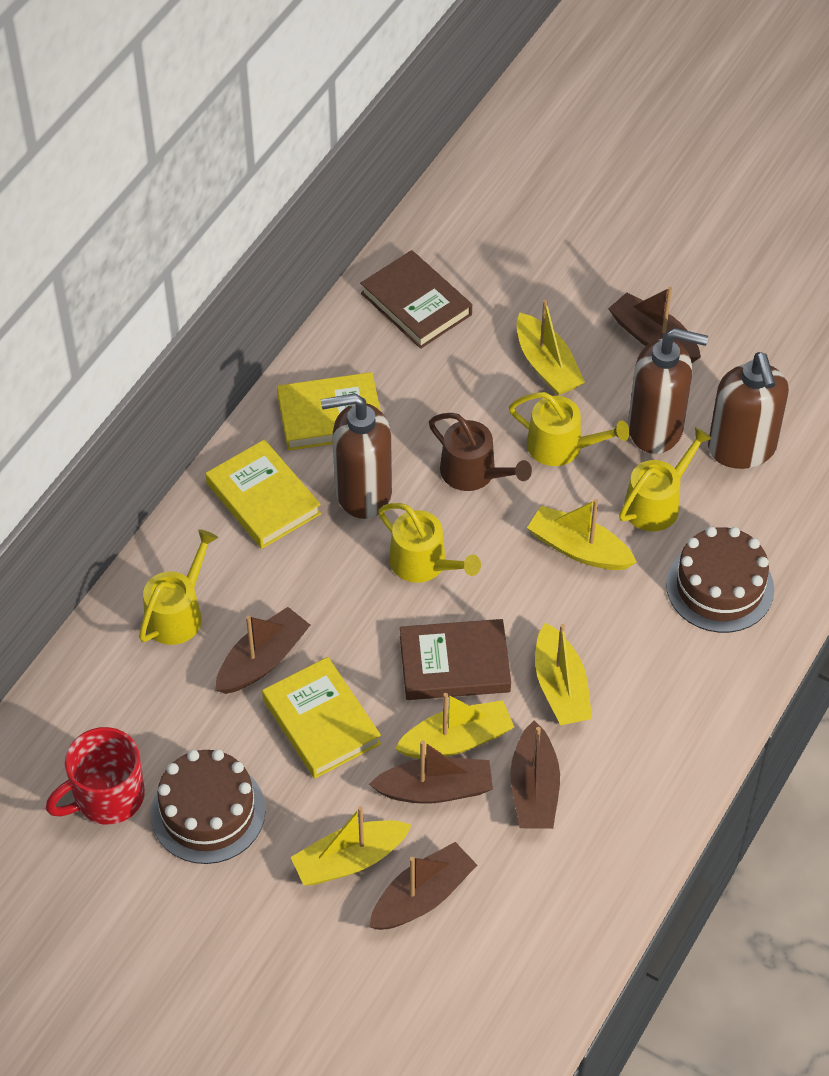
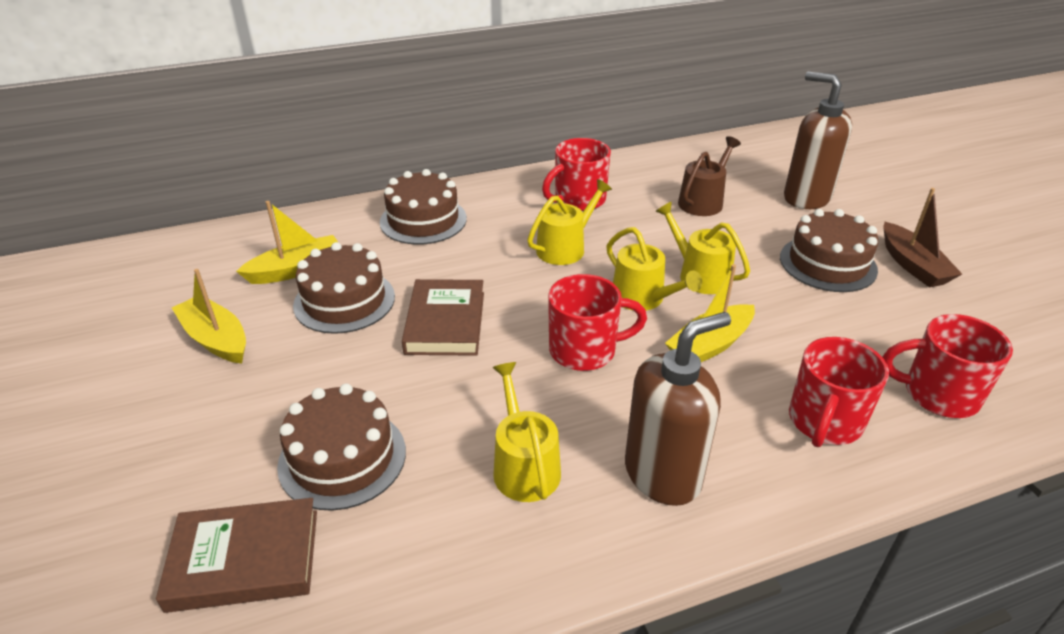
brown boat: 5 -> 1
brown cake: 2 -> 4
brown soap dispenser: 3 -> 2
red mug: 1 -> 4
yellow boat: 5 -> 3
yellow book: 3 -> 0

